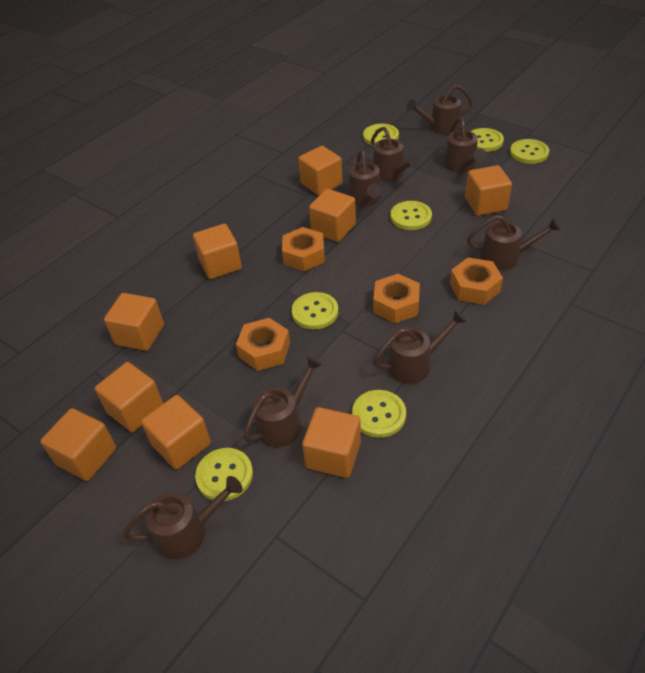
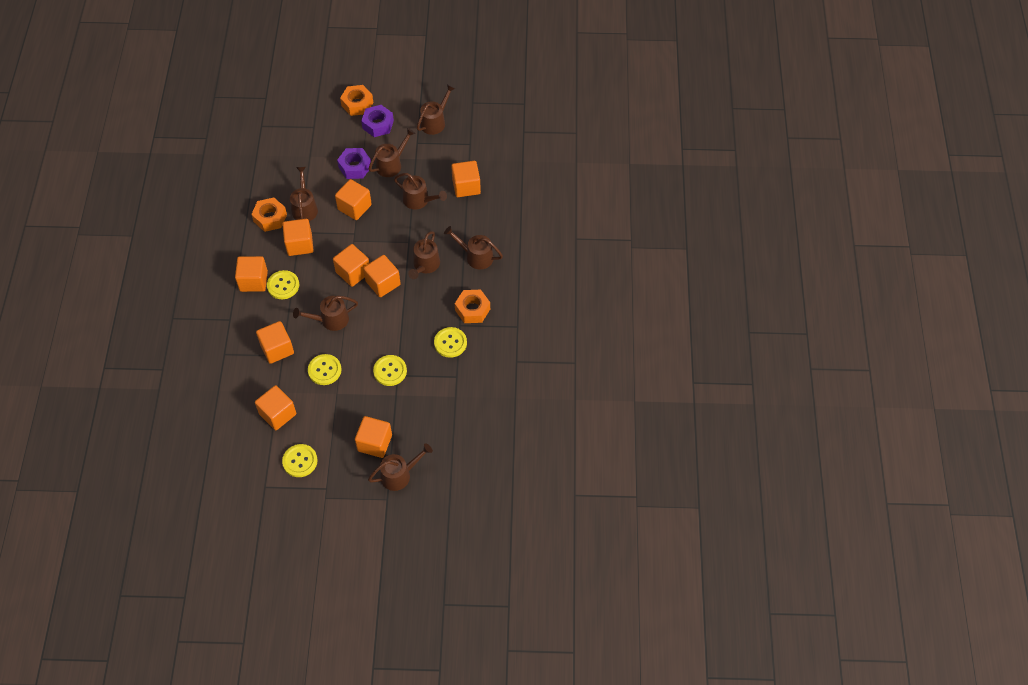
orange nut: 4 -> 3
purple nut: 0 -> 2
yellow button: 7 -> 5

